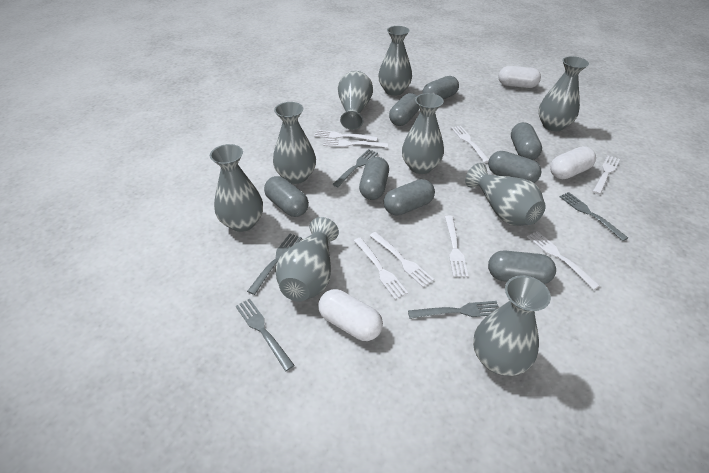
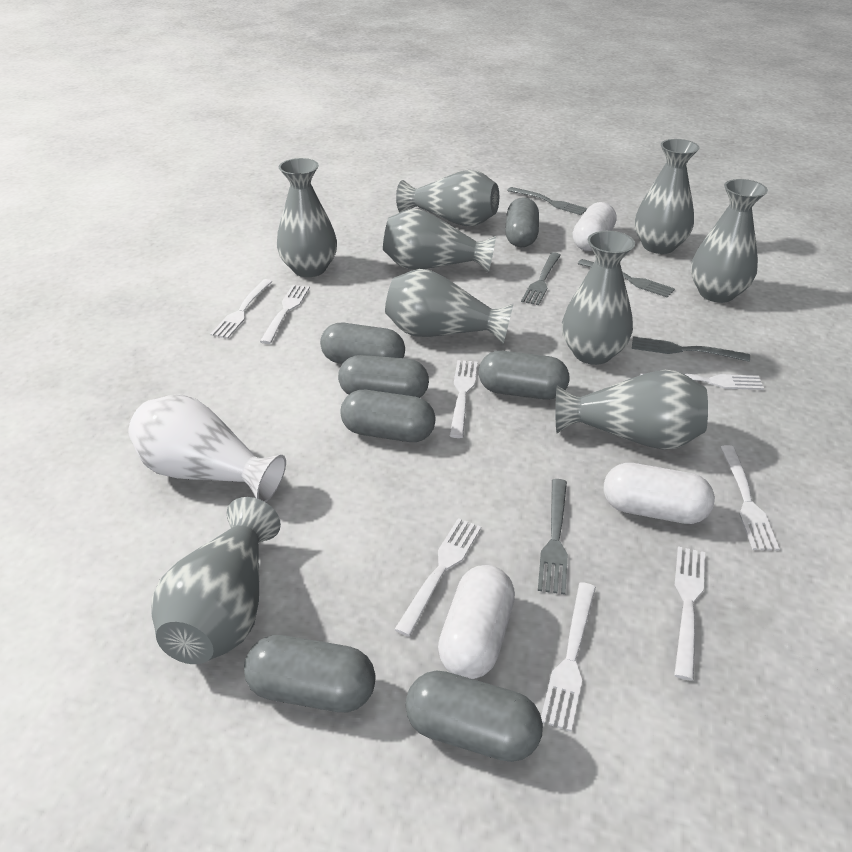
grey capsule: 8 -> 7
white vase: 0 -> 1

